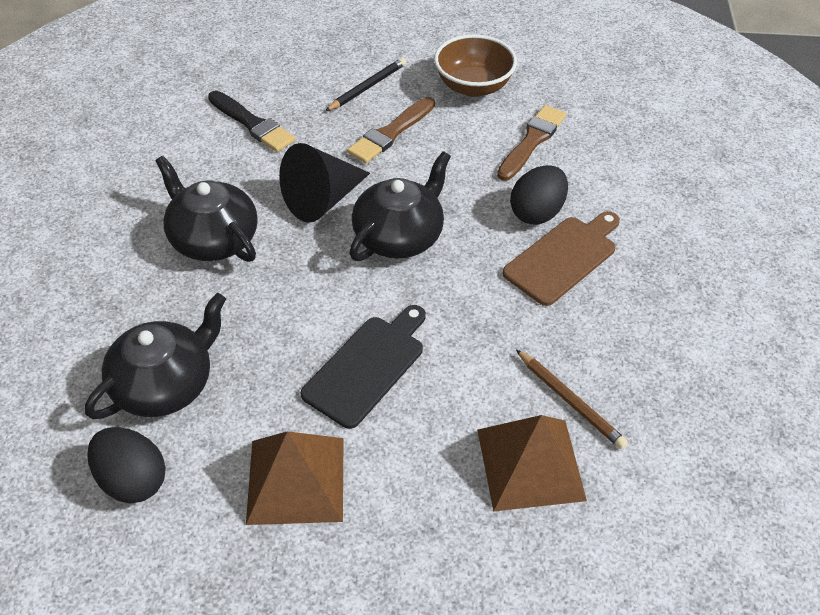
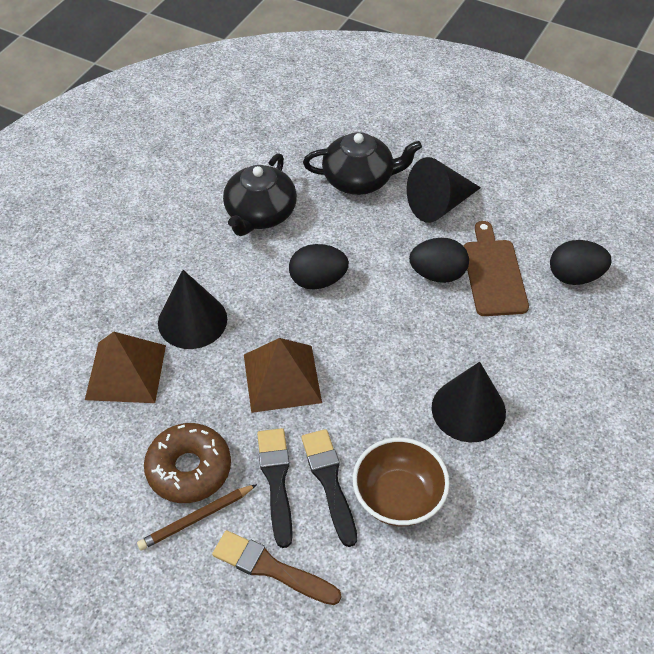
black brush: 1 -> 2
black cone: 1 -> 3
black cutting board: 1 -> 0
black egg: 2 -> 3
black pencil: 1 -> 0
black teapot: 3 -> 2
brown brush: 2 -> 1
brown donut: 0 -> 1

